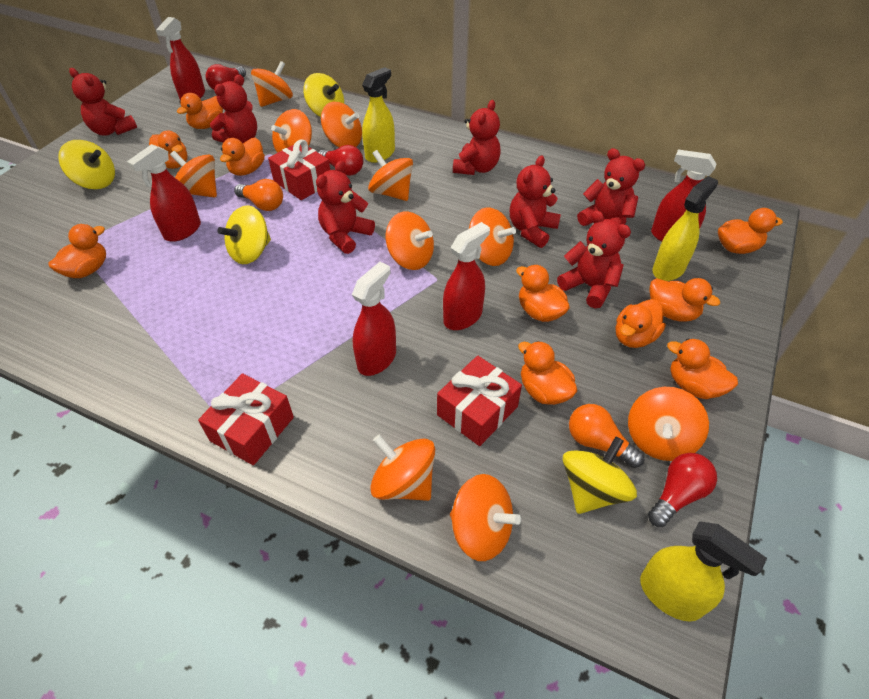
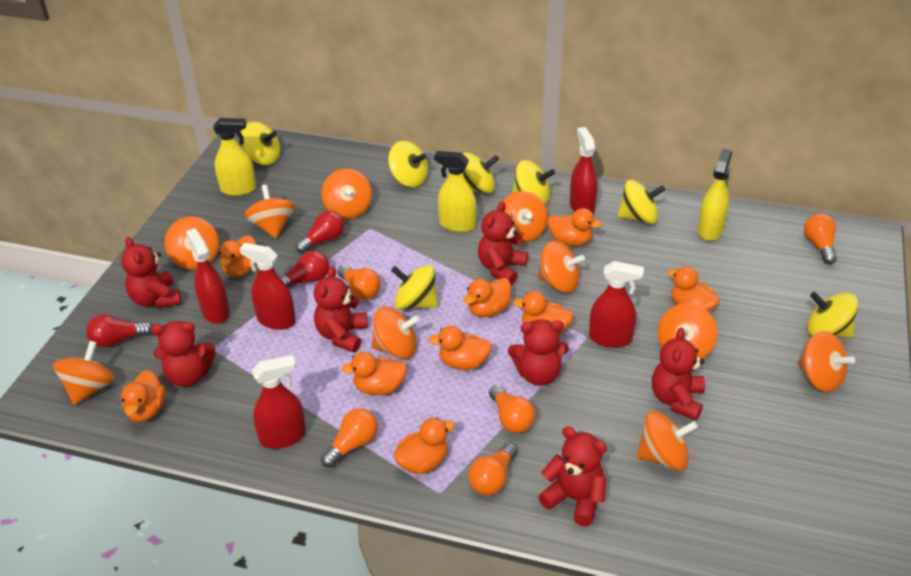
orange duck: 10 -> 9
orange light bulb: 2 -> 5
red gift: 3 -> 0
yellow spinning top: 4 -> 7

